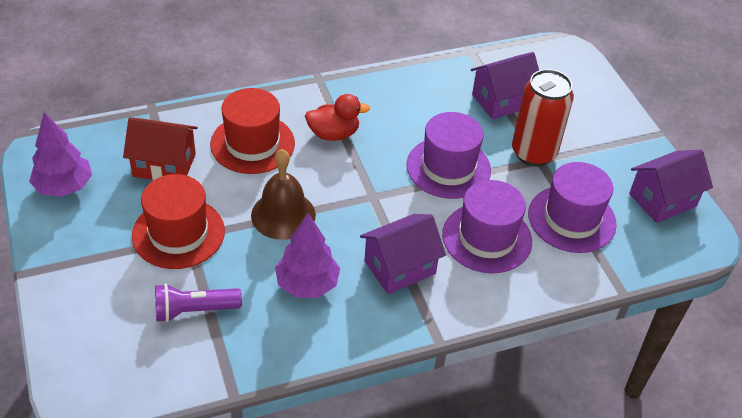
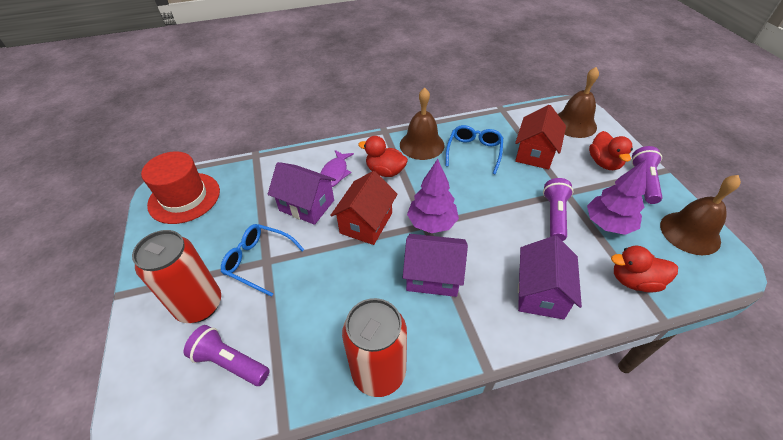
blue glasses: 0 -> 2
brown bell: 1 -> 3
purple fish: 0 -> 1
purple flashlight: 1 -> 3
purple hat: 3 -> 0
red can: 1 -> 2
red duck: 1 -> 3
red hat: 2 -> 1
red house: 1 -> 2

